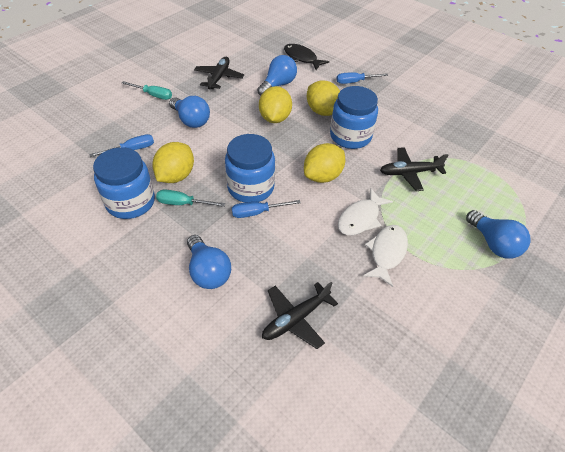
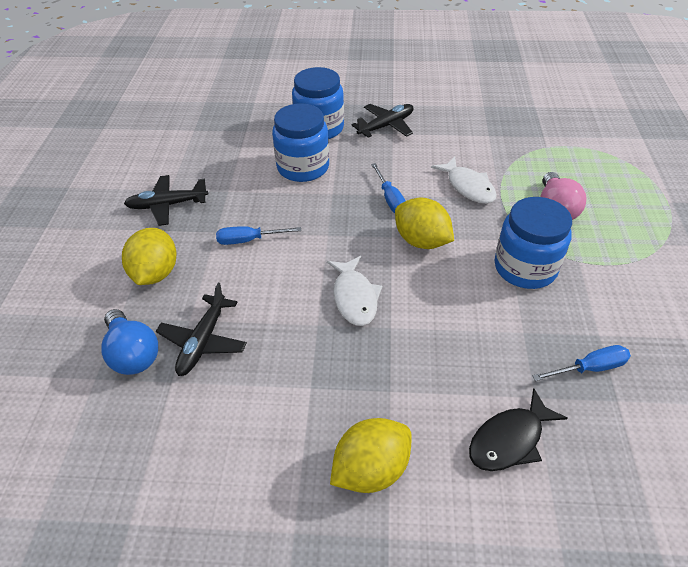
blue light bulb: 4 -> 1
pink light bulb: 0 -> 1
turquoise screwdriver: 2 -> 0
yellow lemon: 4 -> 3

